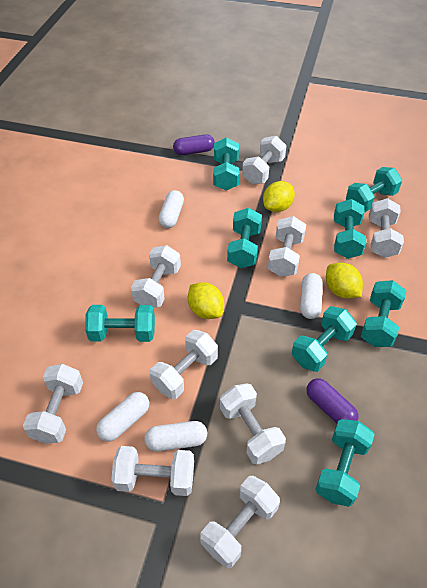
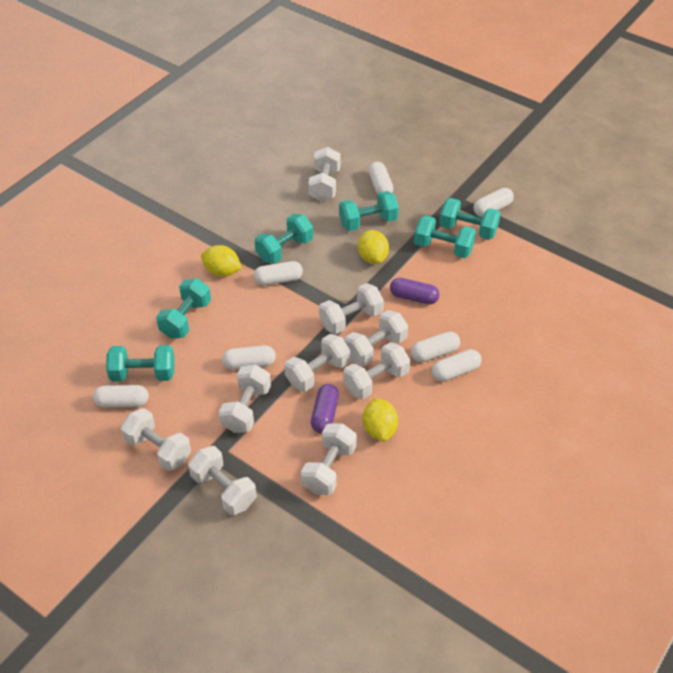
turquoise dumbbell: 8 -> 6
white capsule: 4 -> 7

